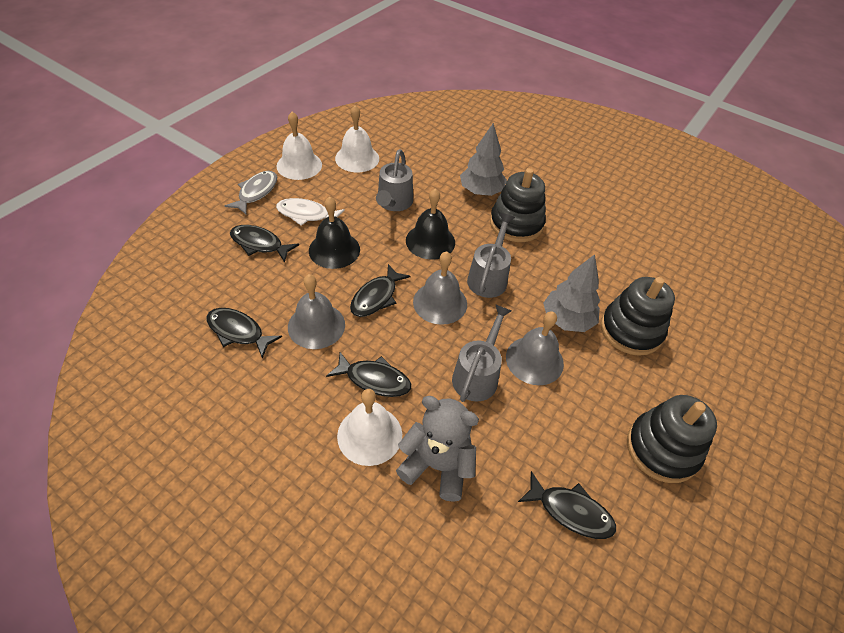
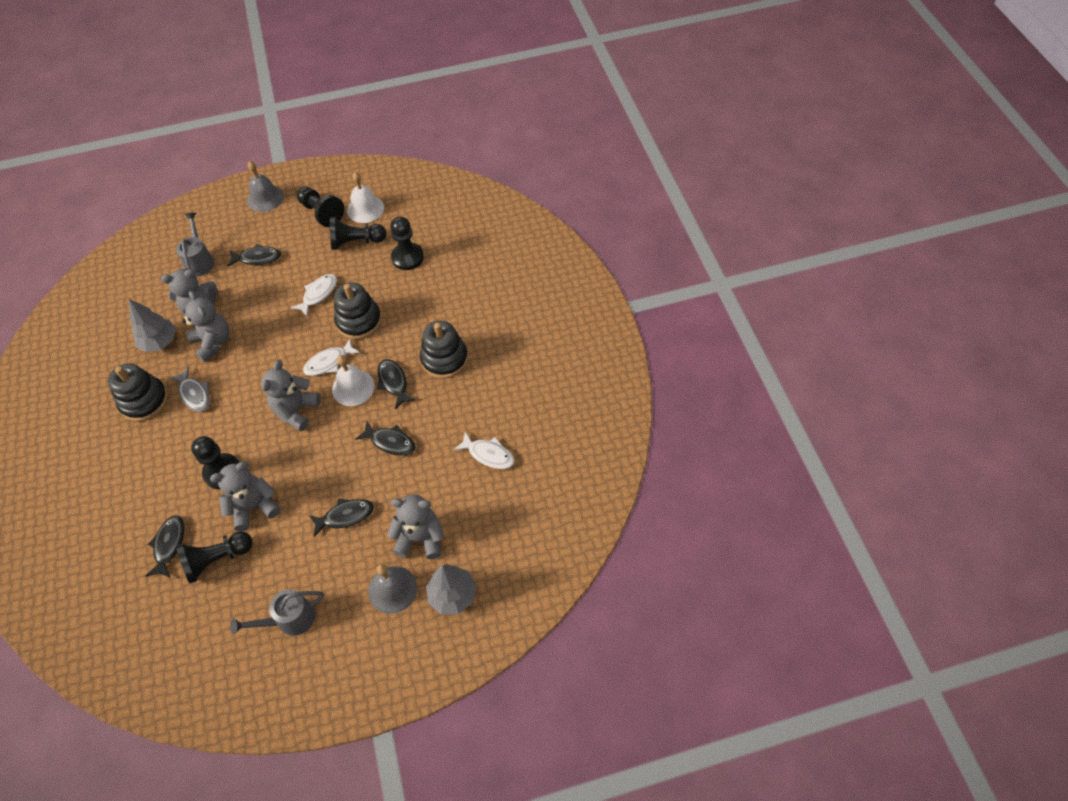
black bell: 2 -> 0
black pawn: 0 -> 5
grey bell: 3 -> 2
grey teddy bear: 1 -> 5
grey watering can: 3 -> 2
white bell: 3 -> 2
white fish: 1 -> 3

